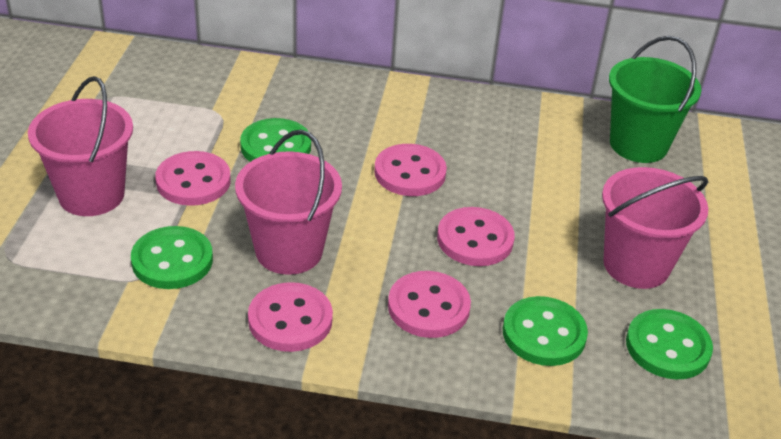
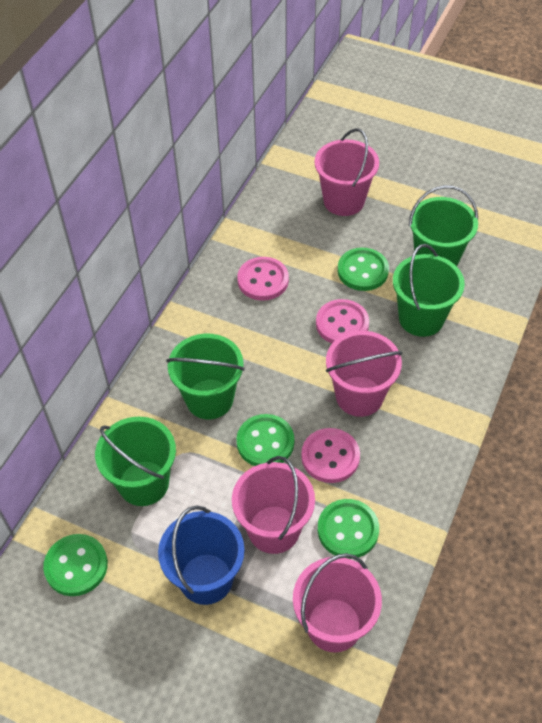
blue bucket: 0 -> 1
green bucket: 1 -> 4
pink bucket: 3 -> 4
pink button: 5 -> 3

